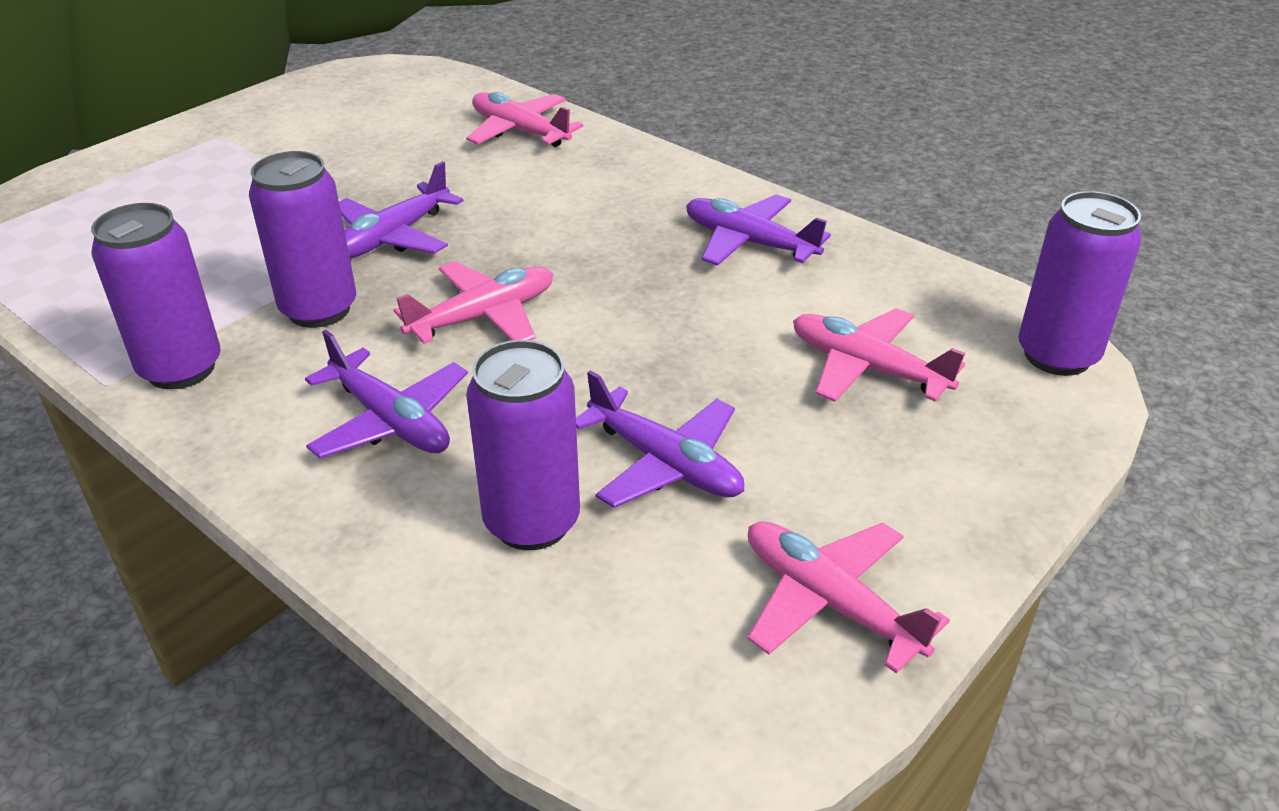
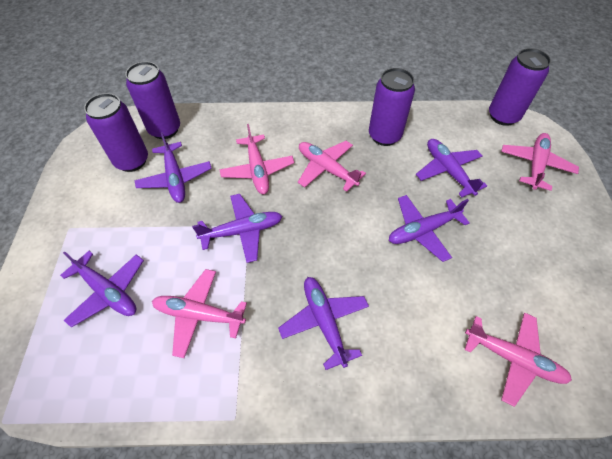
pink plane: 4 -> 5
purple plane: 4 -> 6

